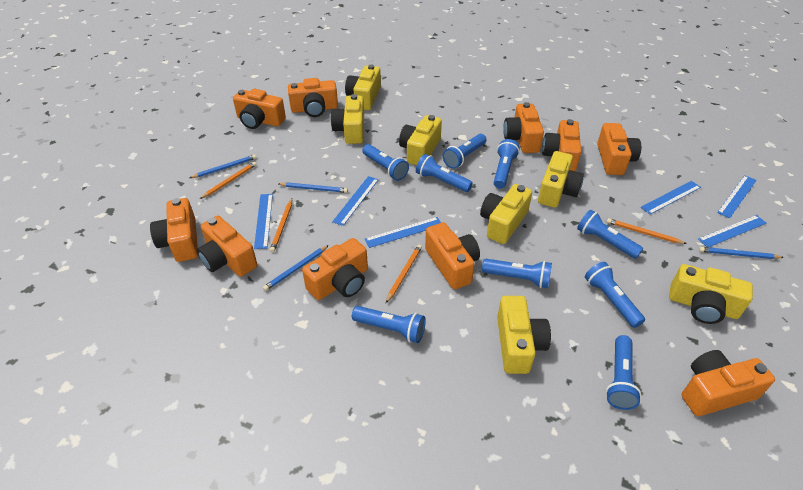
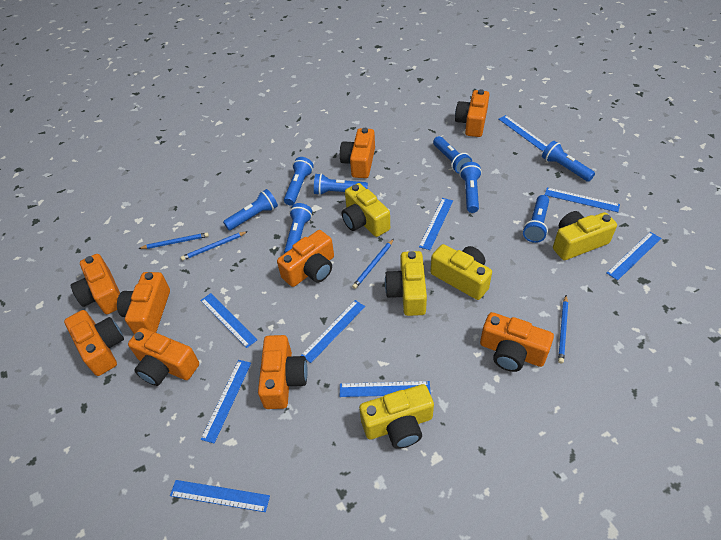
blue flashlight: 9 -> 8
blue ruler: 6 -> 9
orange camera: 10 -> 9
orange pencil: 4 -> 0
yellow camera: 7 -> 5

